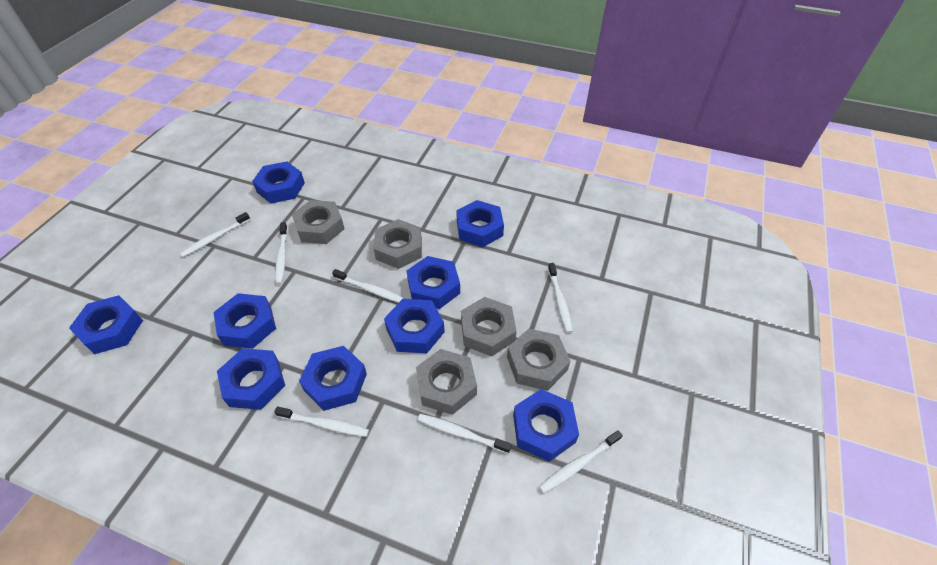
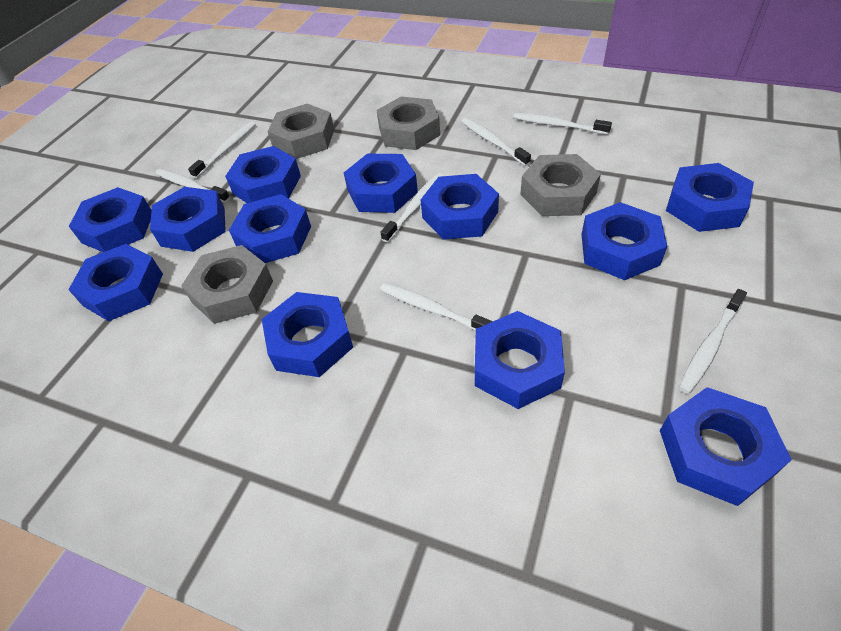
blue nut: 9 -> 12
grey nut: 5 -> 4

